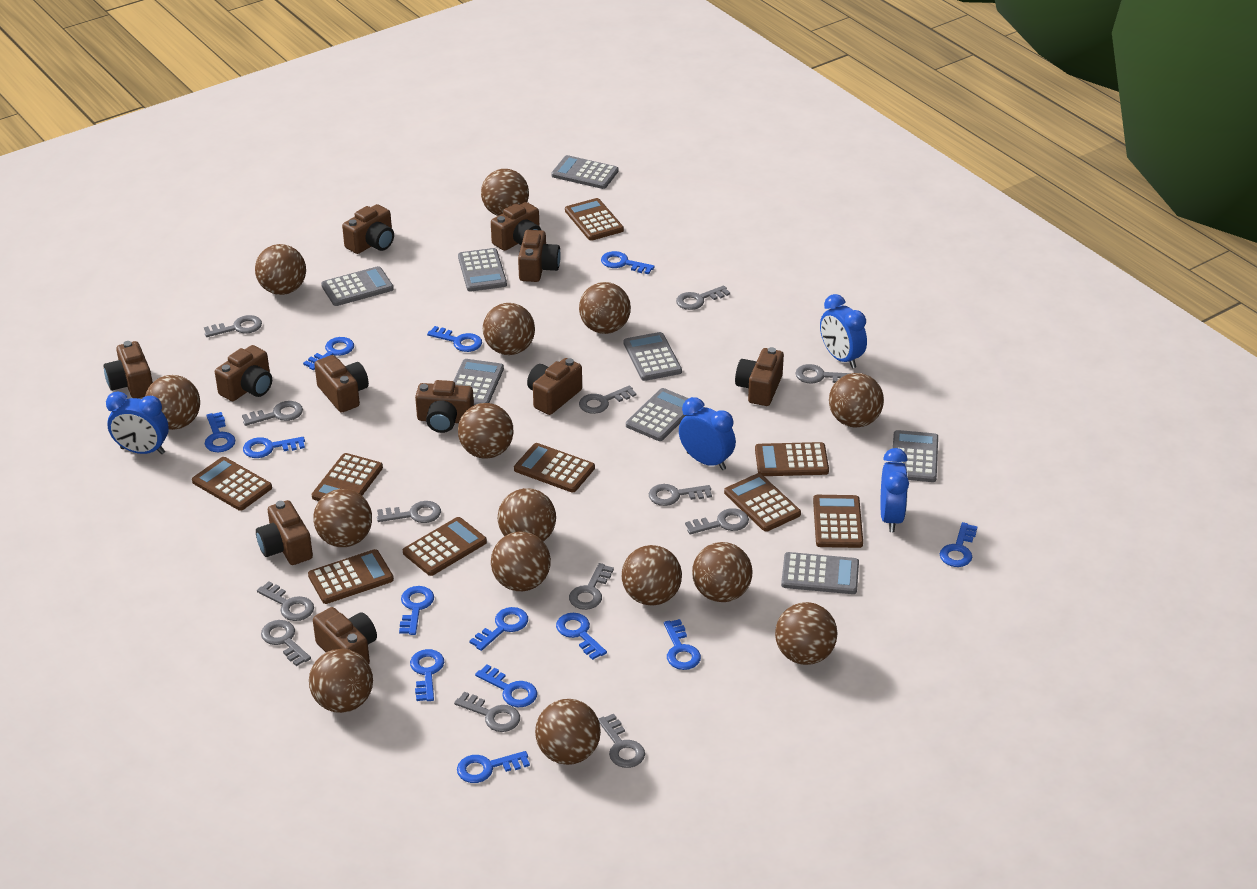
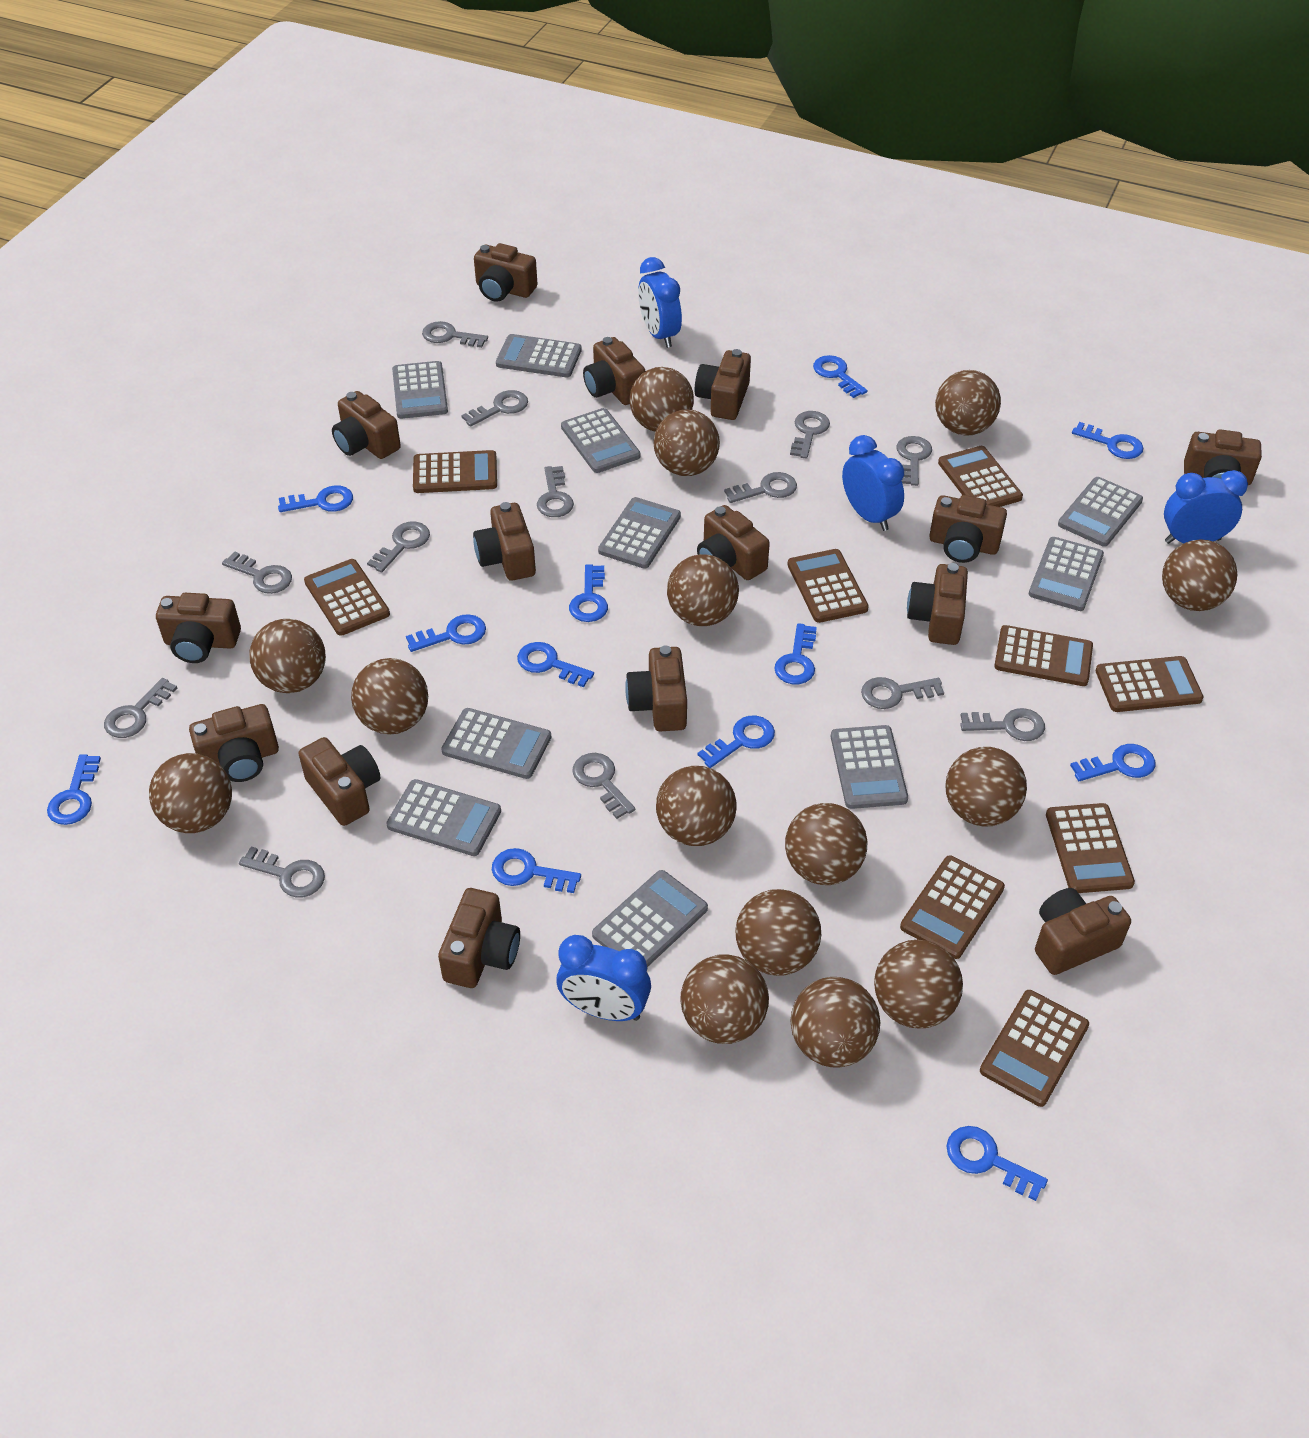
blue key: 13 -> 12
brown camera: 11 -> 15
grey calculator: 8 -> 10

